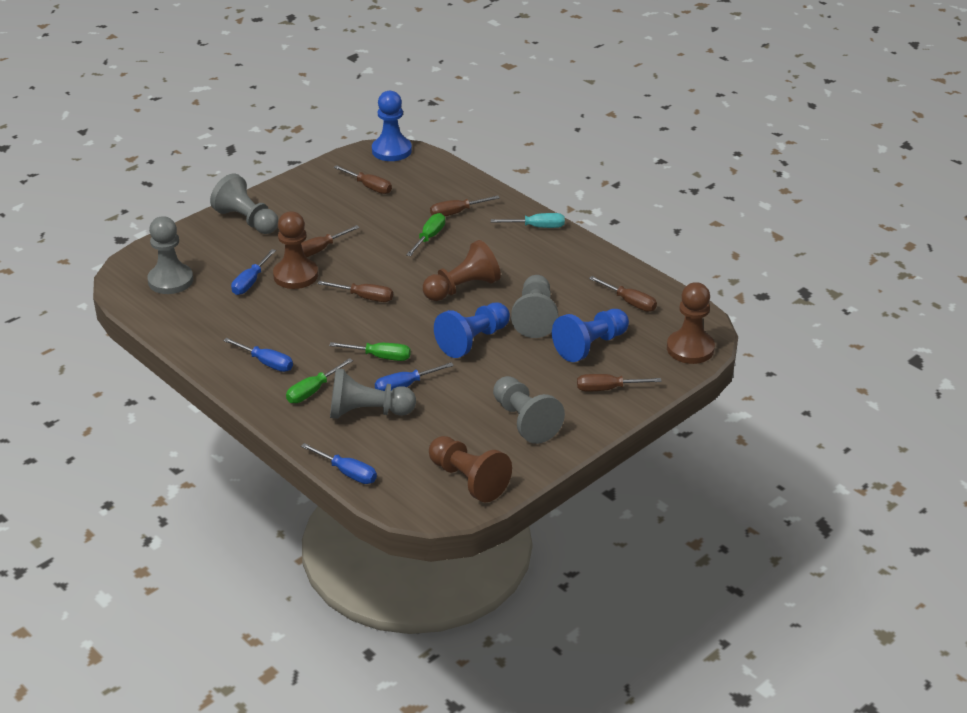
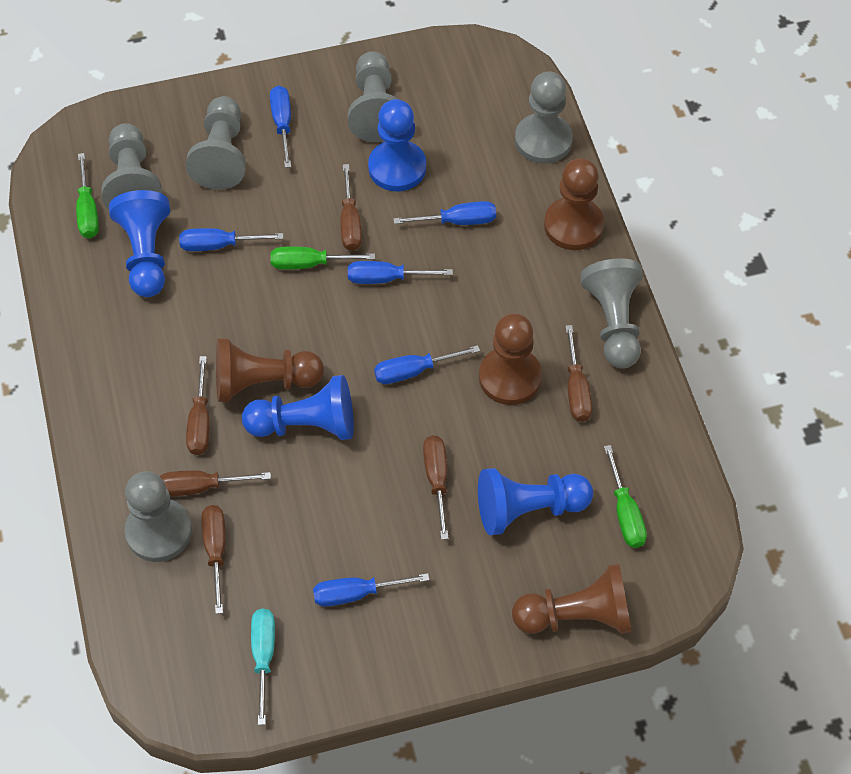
blue pawn: 3 -> 4
blue screwdriver: 4 -> 6
grey pawn: 5 -> 6

